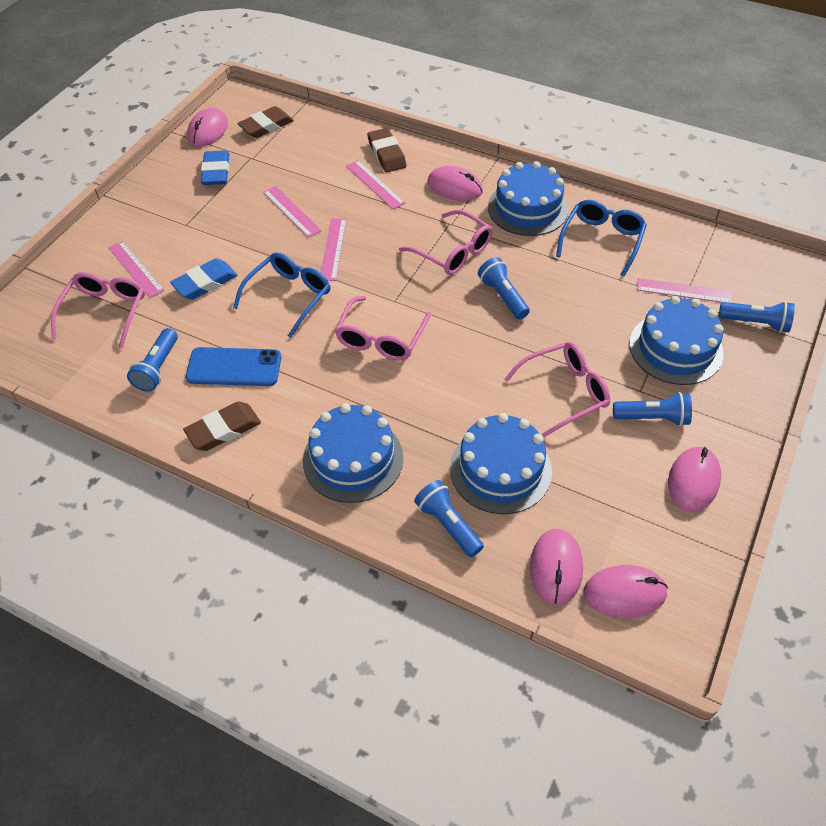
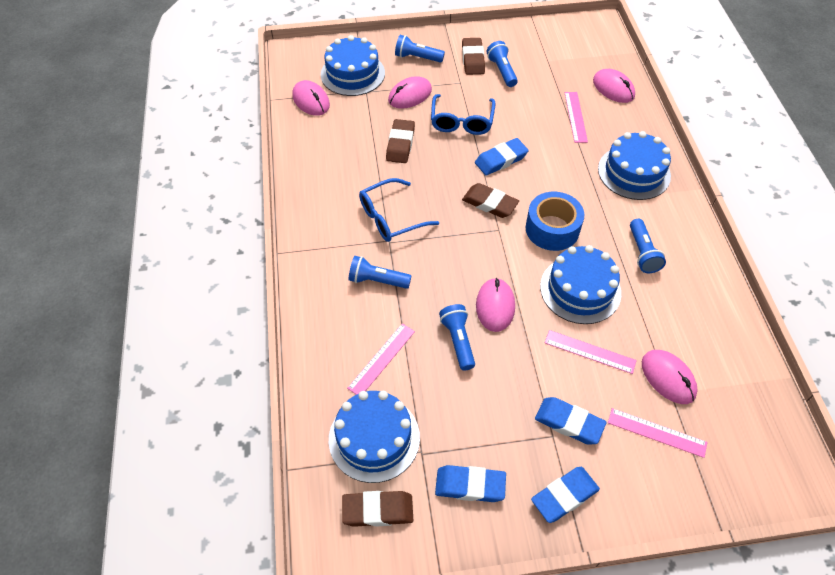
blue eraser: 2 -> 4
blue phone: 1 -> 0
blue tape: 0 -> 1
brown eraser: 3 -> 4
pink glasses: 4 -> 0
pink ruler: 5 -> 4

